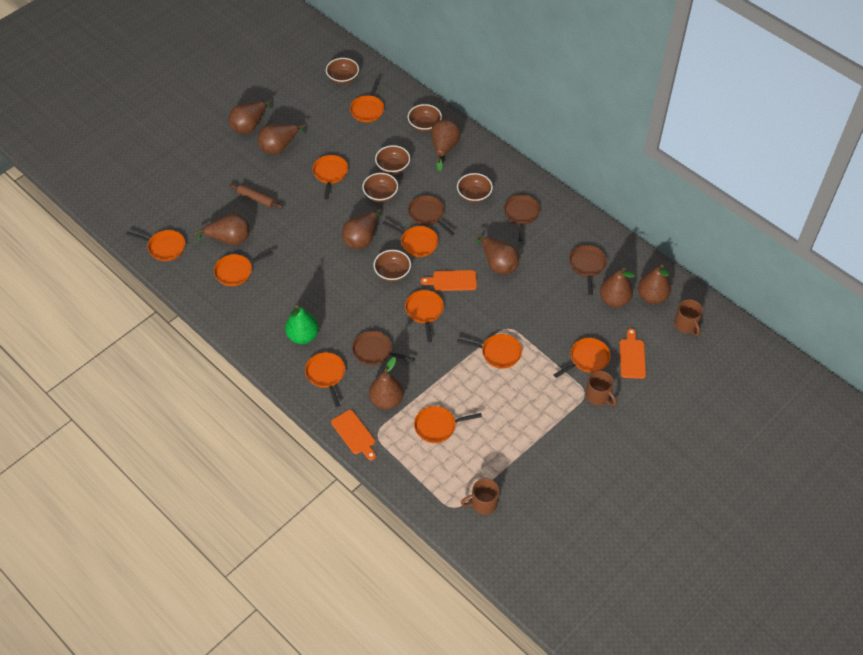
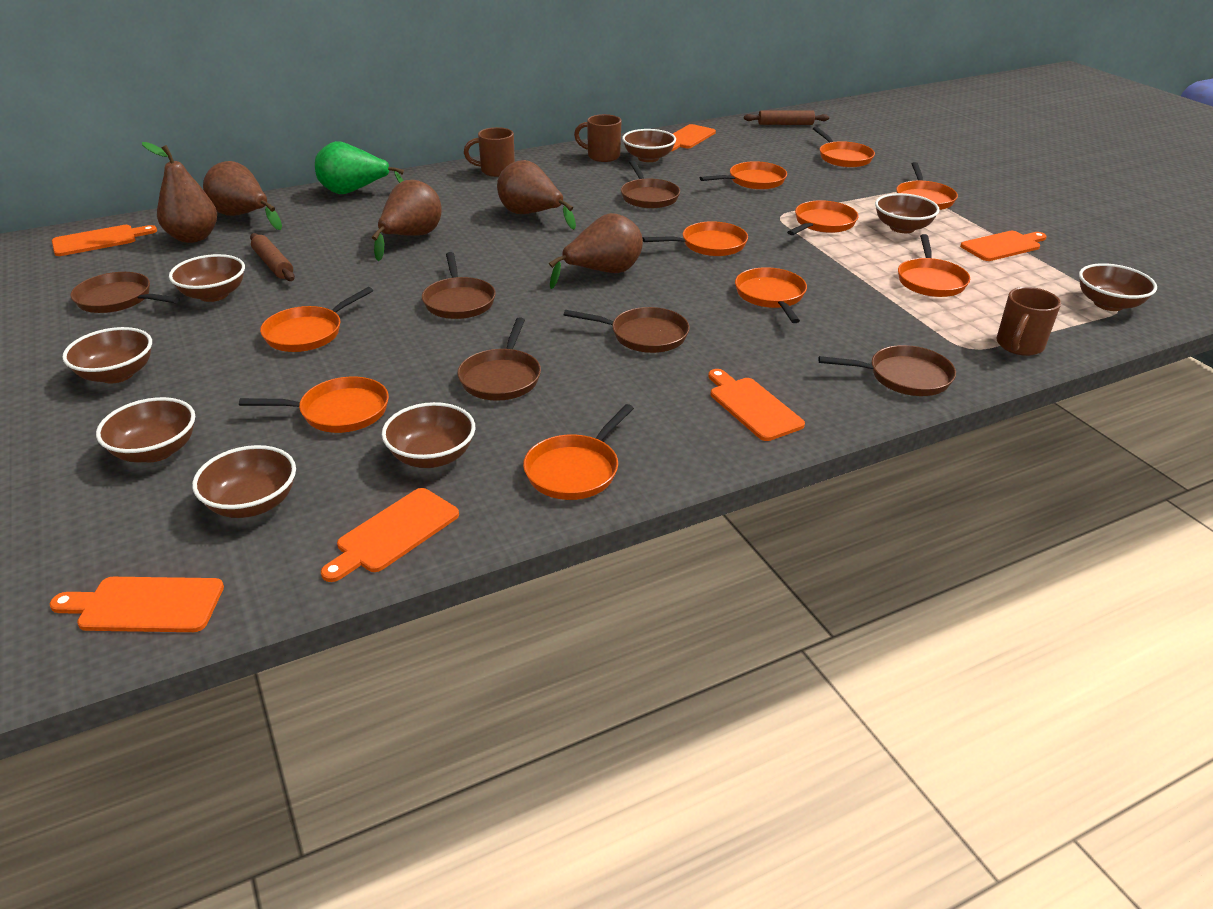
brown bowl: 6 -> 8
brown pan: 4 -> 6
brown pear: 9 -> 5
brown rolling pin: 1 -> 2
orange cutting board: 3 -> 6

